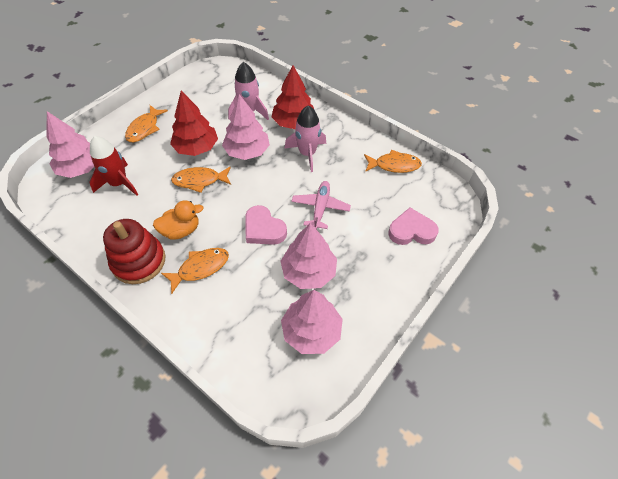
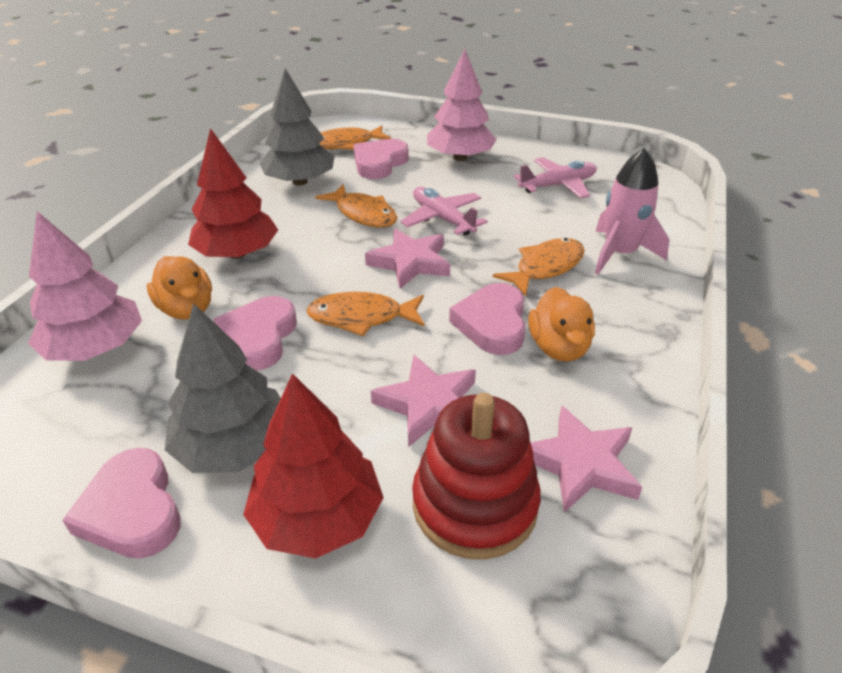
grey tree: 0 -> 2
orange duck: 1 -> 2
pink heart: 2 -> 4
pink plane: 1 -> 2
pink rocket: 2 -> 1
pink star: 0 -> 3
pink tree: 4 -> 2
red rocket: 1 -> 0

